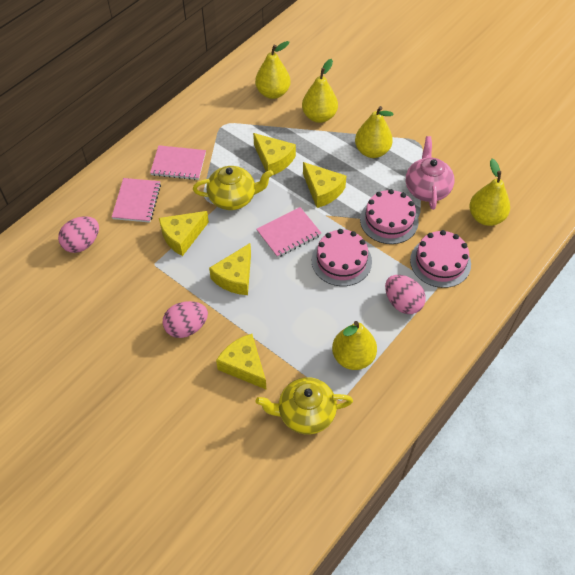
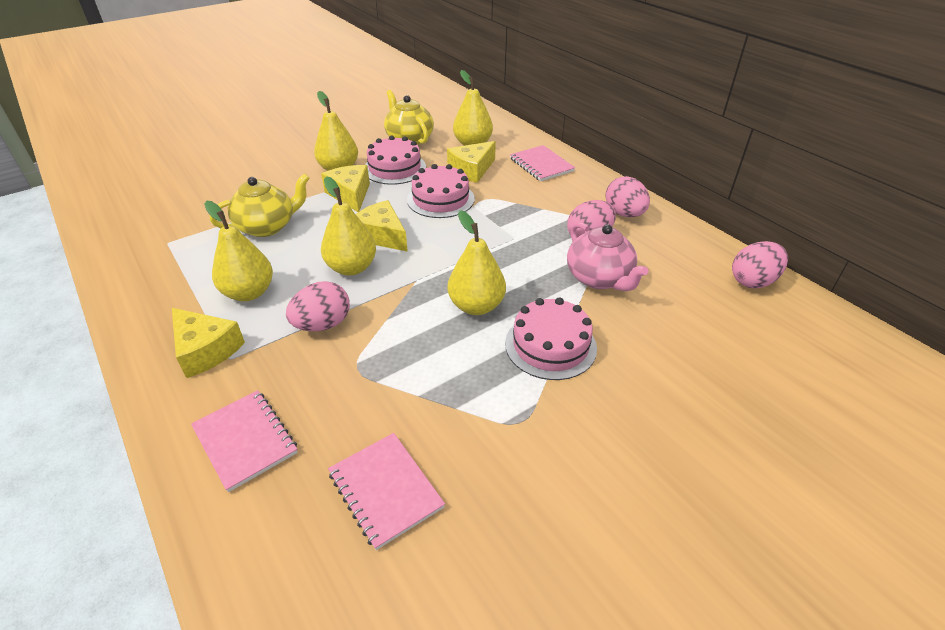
pink egg: 3 -> 4
yellow cheese: 5 -> 4

